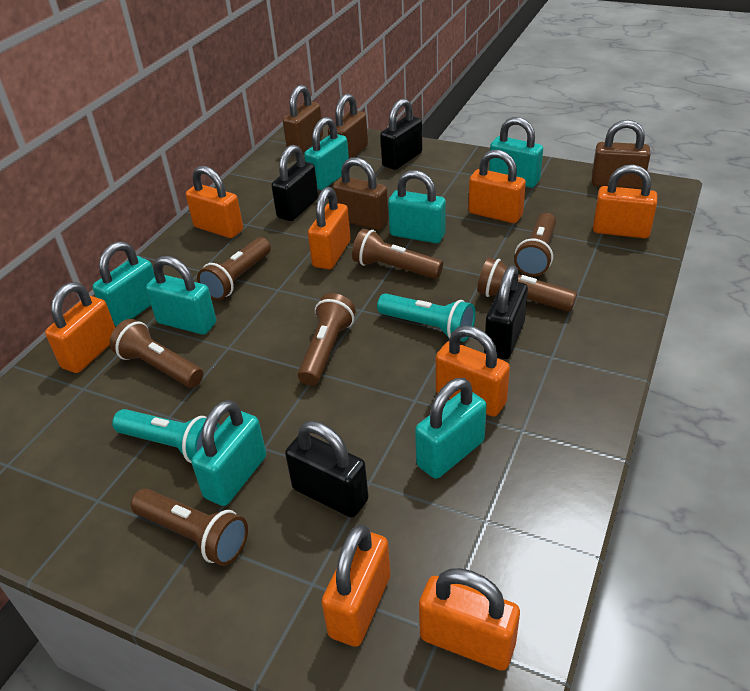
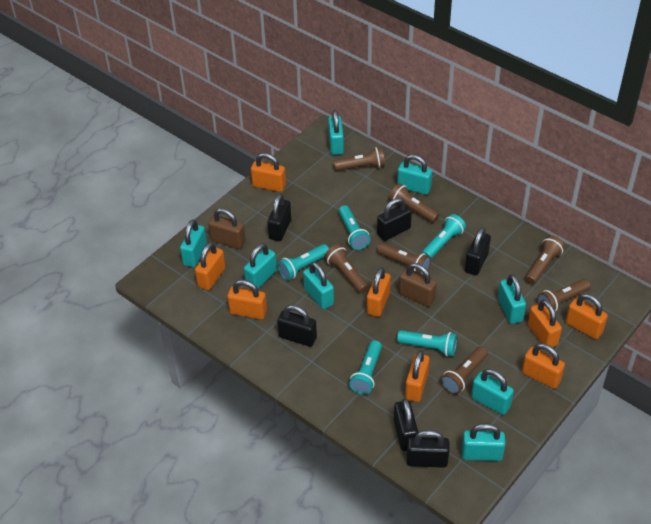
black padlock: 4 -> 6
brown padlock: 4 -> 2
turquoise flashlight: 2 -> 5
turquoise padlock: 7 -> 8

